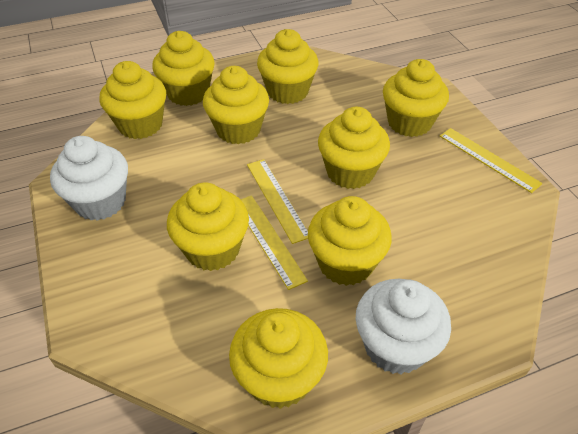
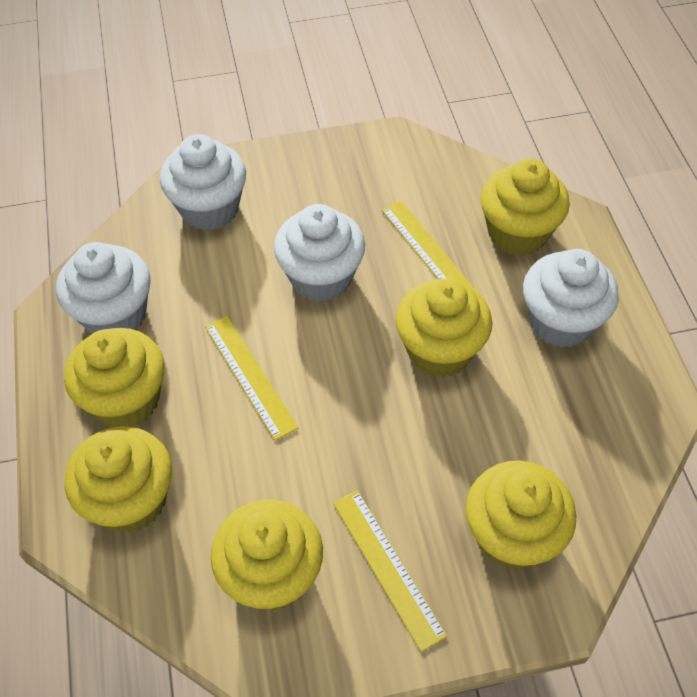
white cupcake: 2 -> 4
yellow cupcake: 9 -> 6

